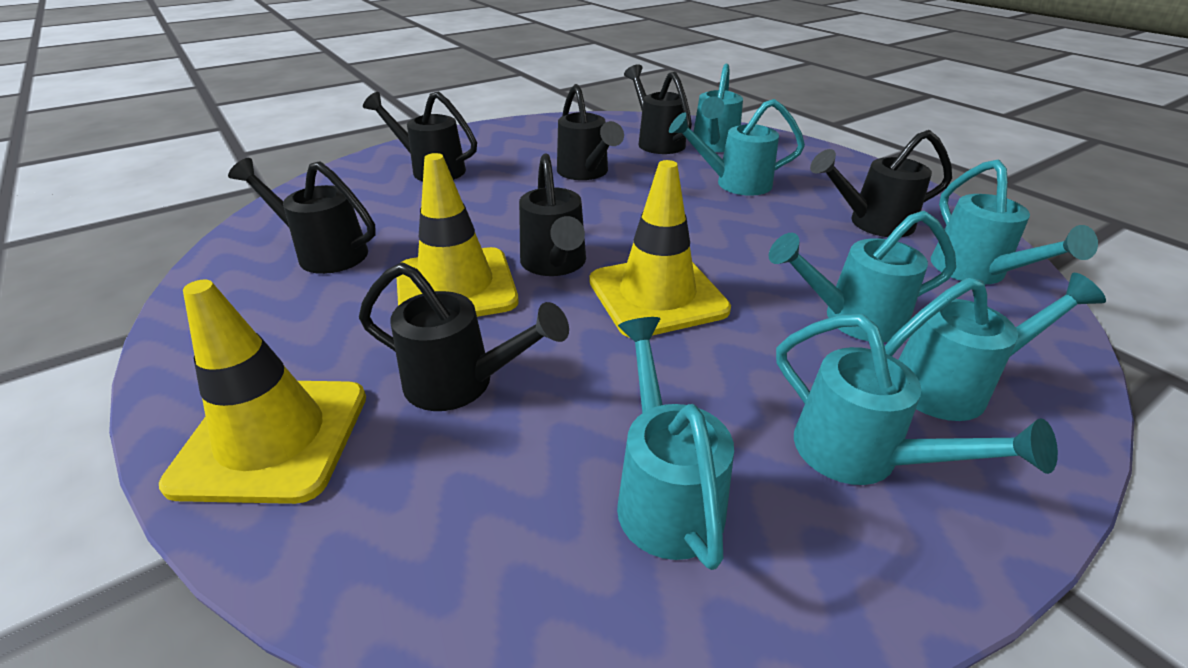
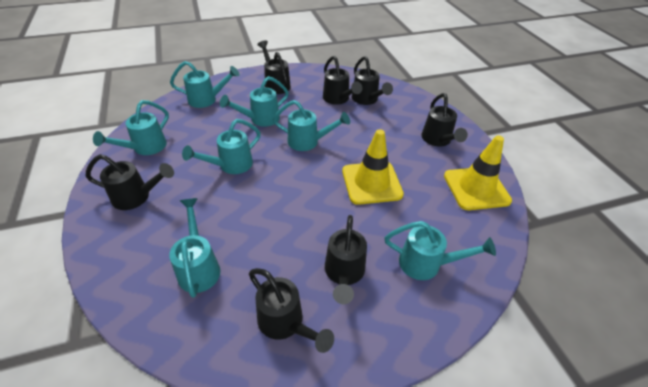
yellow traffic cone: 3 -> 2

